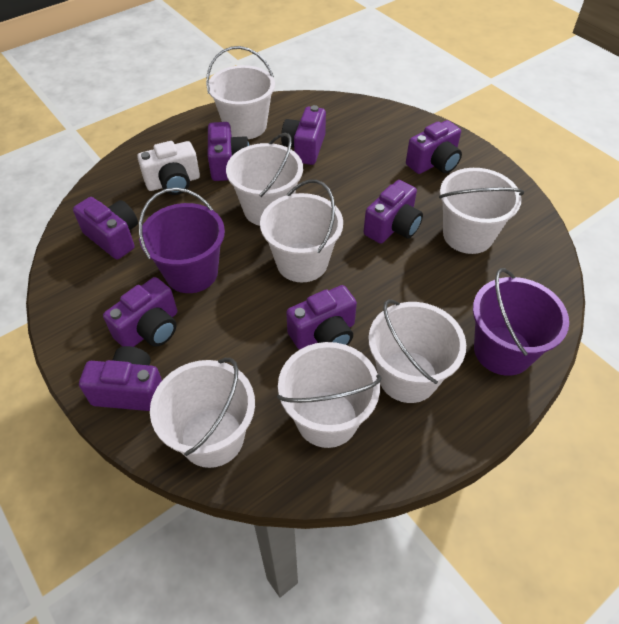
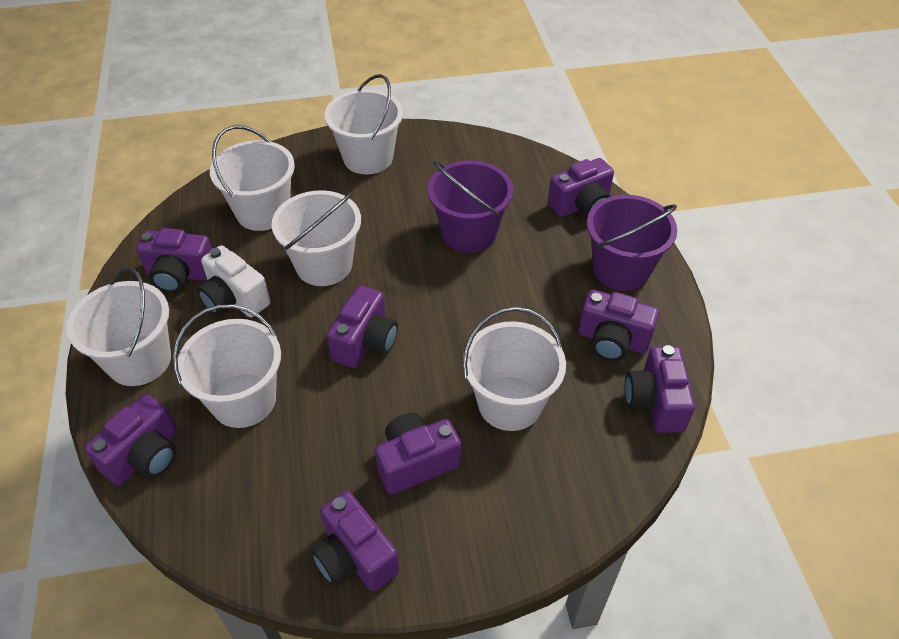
white bucket: 7 -> 6

